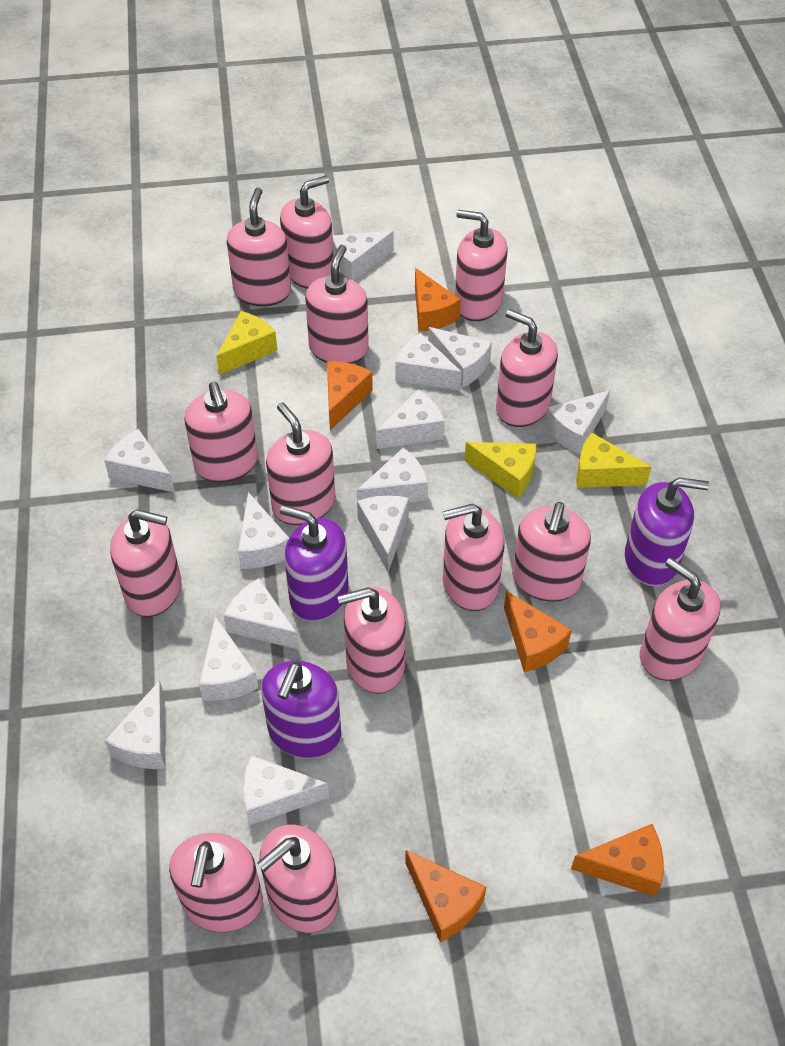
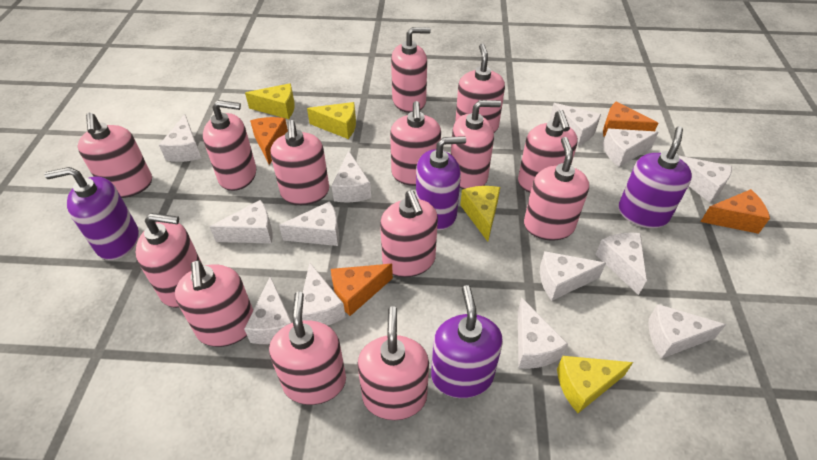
orange cheese: 5 -> 4
purple soap dispenser: 3 -> 4
yellow cheese: 3 -> 4

